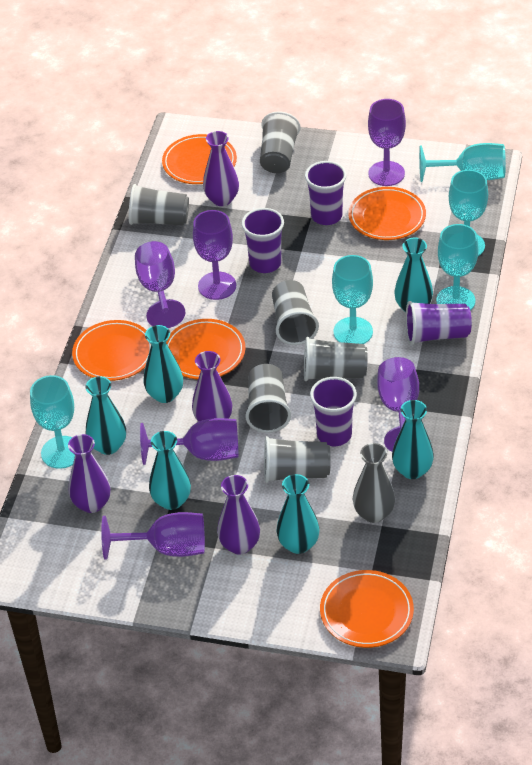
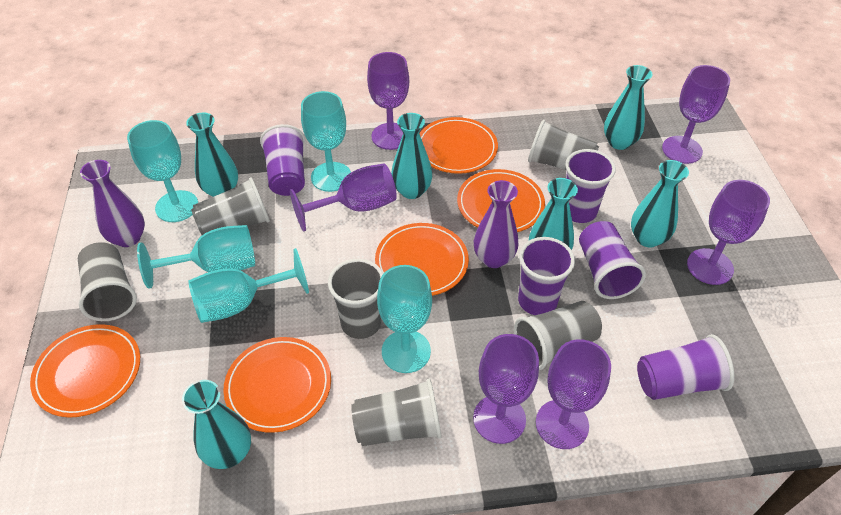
grey vase: 1 -> 0
purple cup: 4 -> 5
purple vase: 4 -> 2

